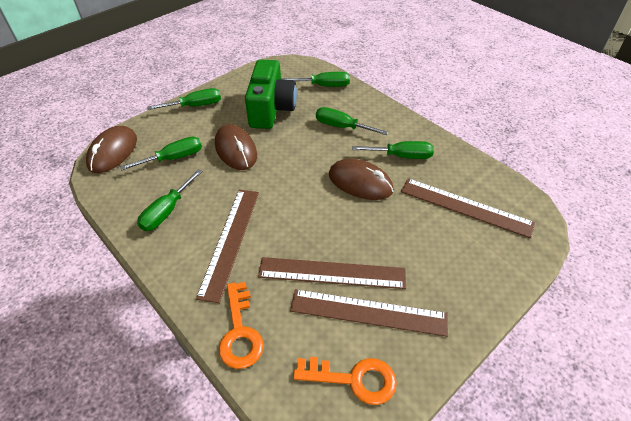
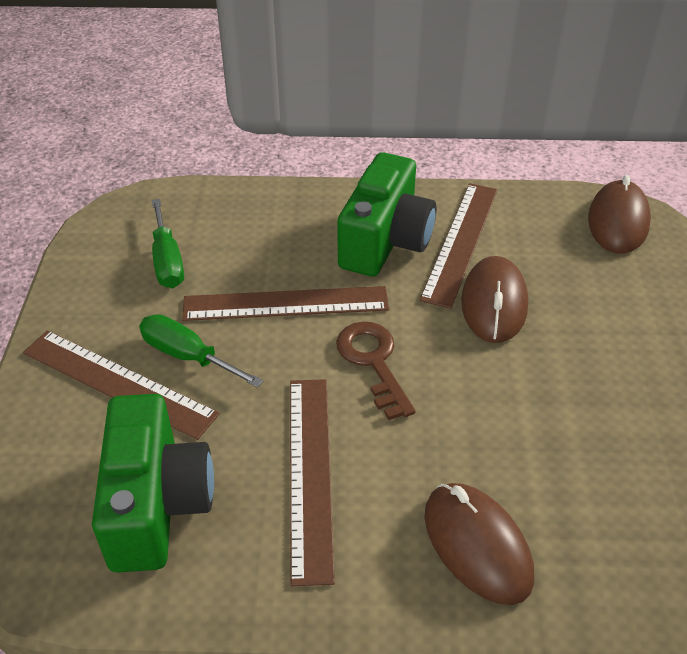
brown key: 0 -> 1
green camera: 1 -> 2
green screwdriver: 6 -> 2
orange key: 2 -> 0

